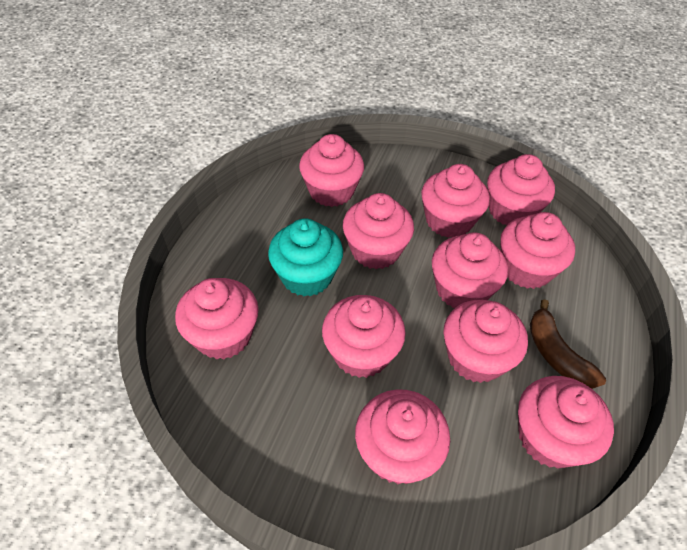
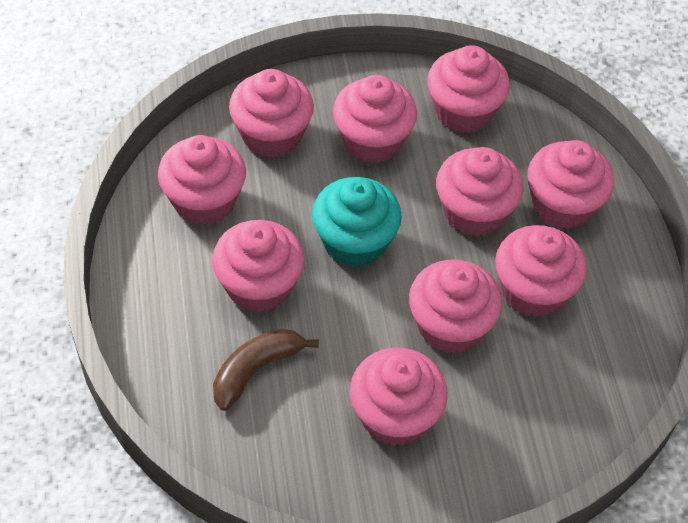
pink cupcake: 11 -> 10

